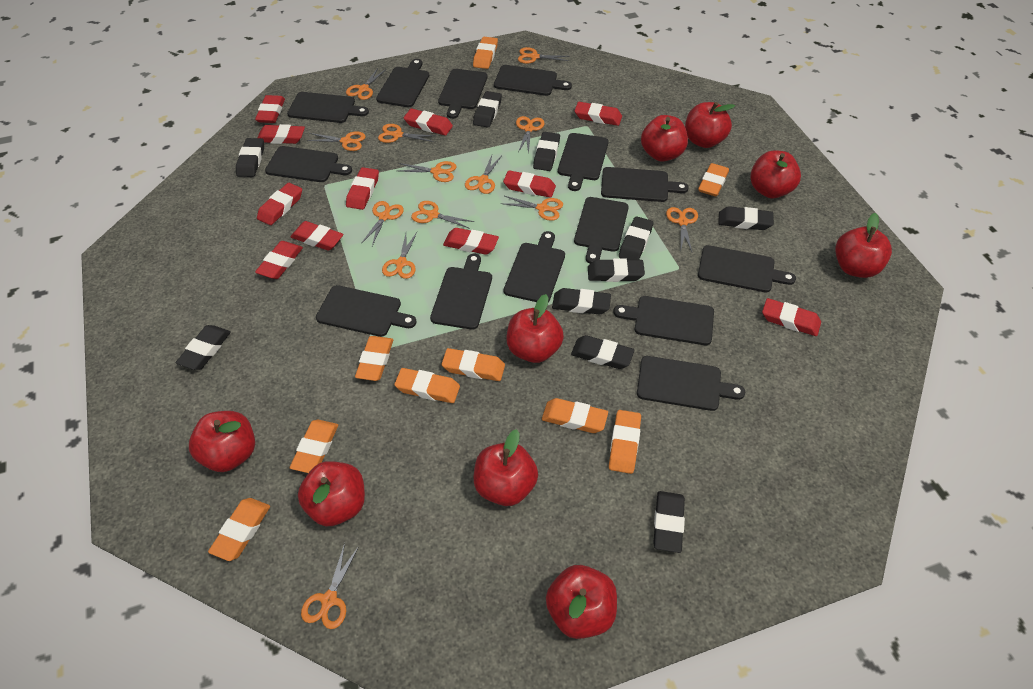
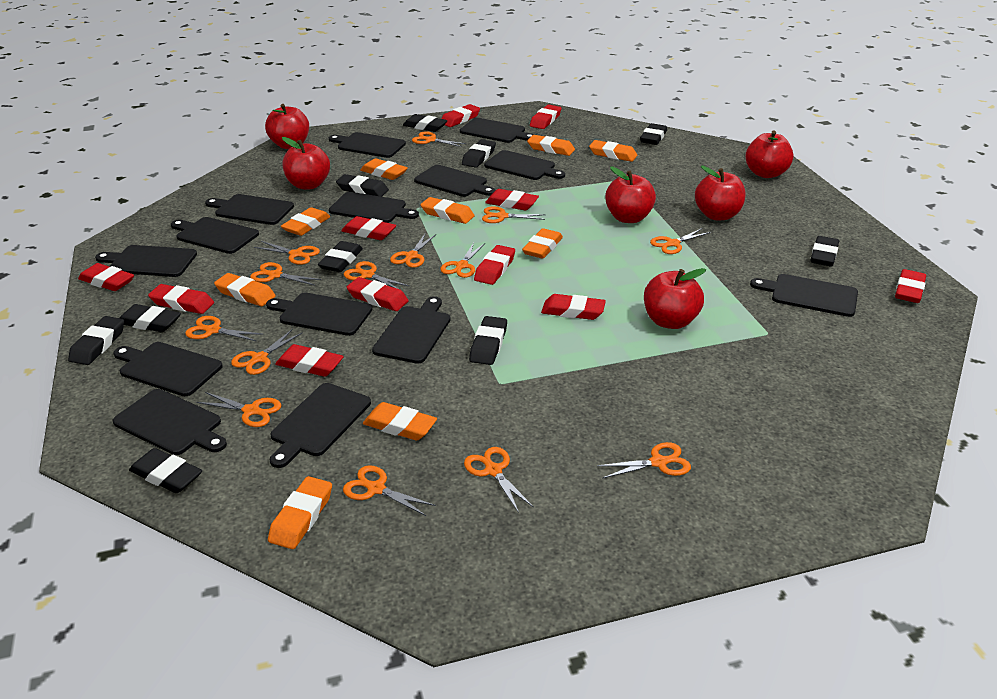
orange scissors: 13 -> 14
red apple: 9 -> 6

